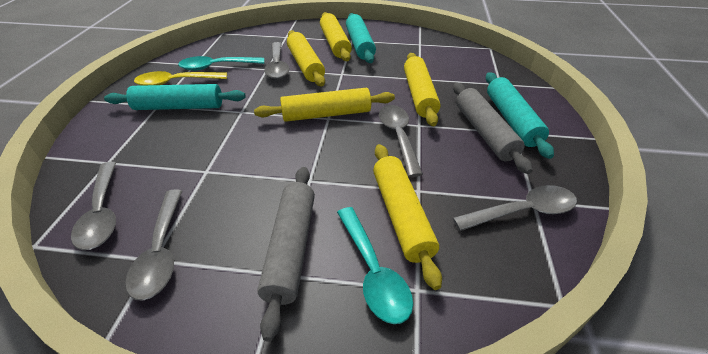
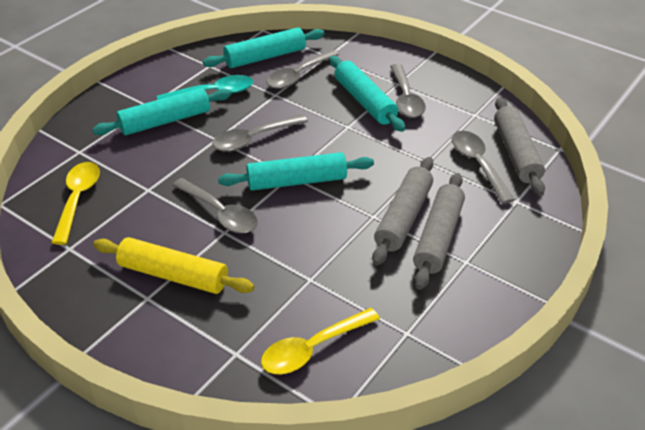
grey rolling pin: 2 -> 3
turquoise rolling pin: 3 -> 4
turquoise spoon: 2 -> 1
yellow rolling pin: 5 -> 1
yellow spoon: 1 -> 2

